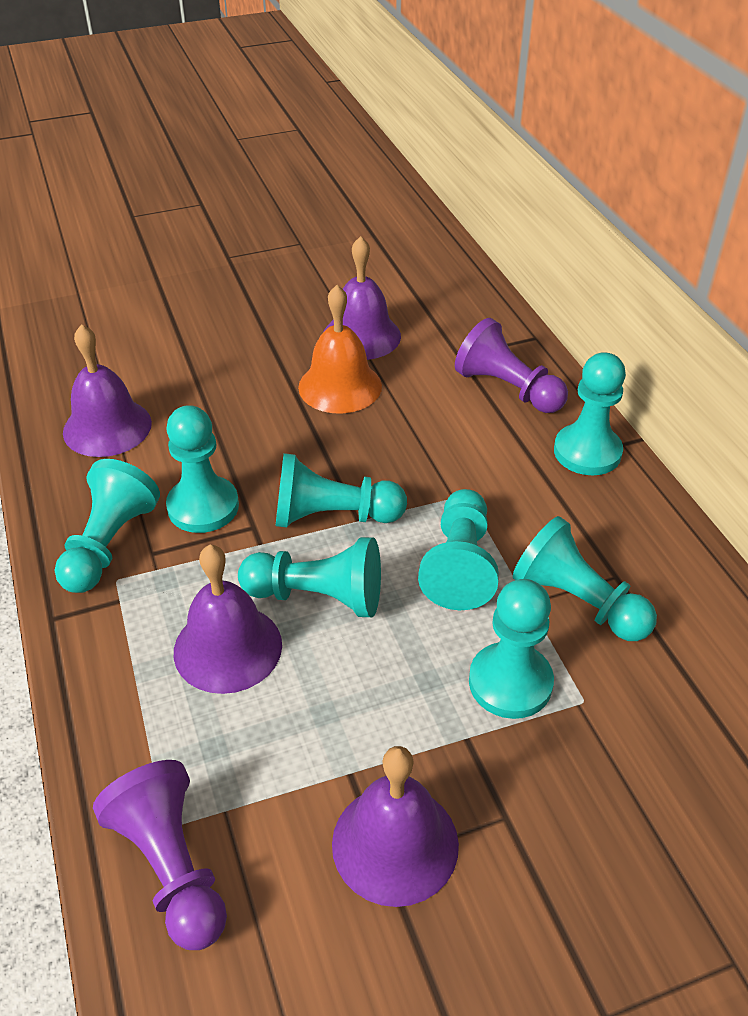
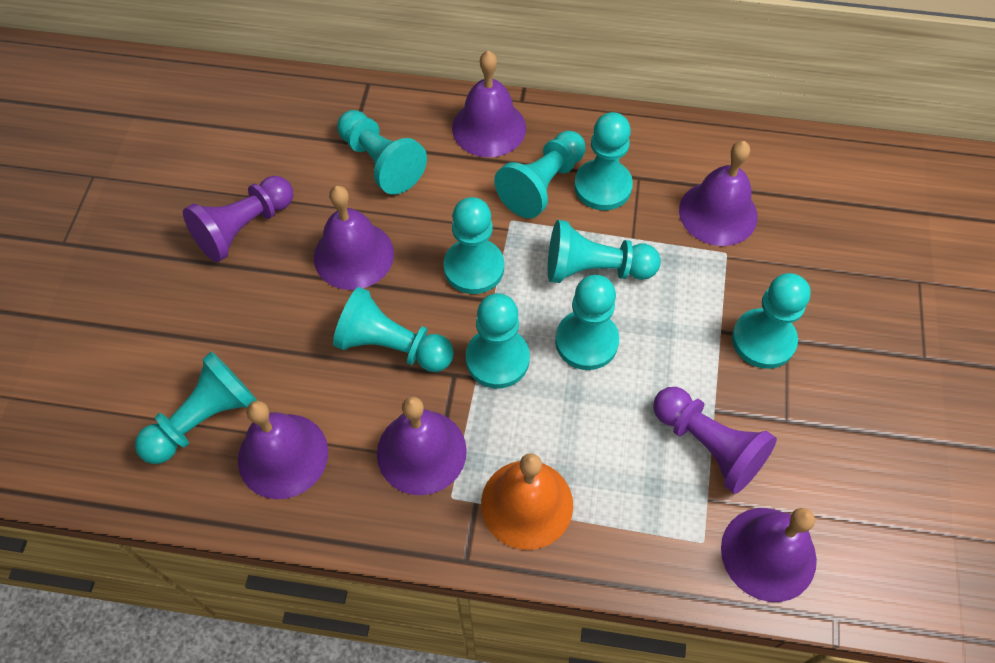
purple bell: 4 -> 6
turquoise pawn: 8 -> 10

